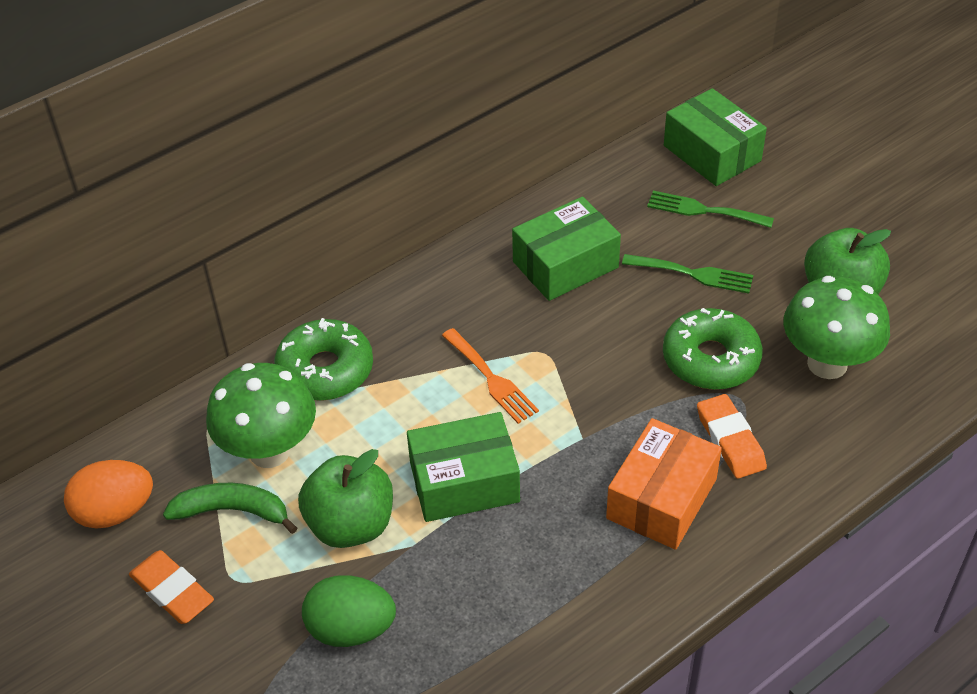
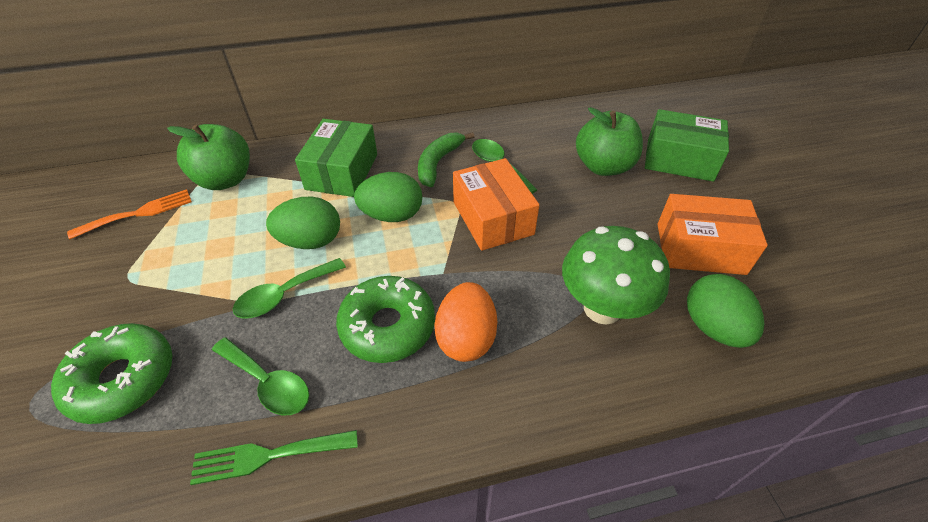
green box: 3 -> 2
green egg: 1 -> 3
green fork: 2 -> 1
green mushroom: 2 -> 1
green spoon: 0 -> 3
orange box: 1 -> 2
orange eraser: 2 -> 0

